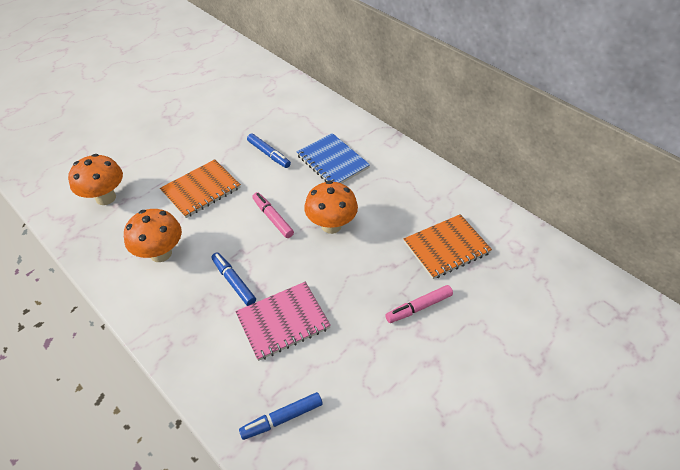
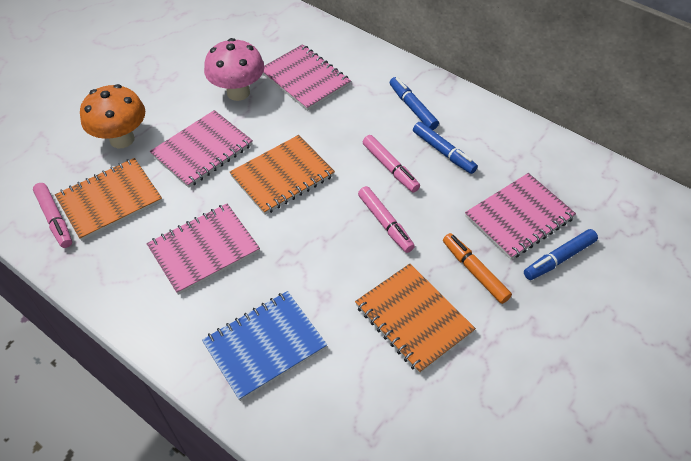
orange marker: 0 -> 1
orange mushroom: 3 -> 1
orange notebook: 2 -> 3
pink marker: 2 -> 3
pink mushroom: 0 -> 1
pink notebook: 1 -> 4

